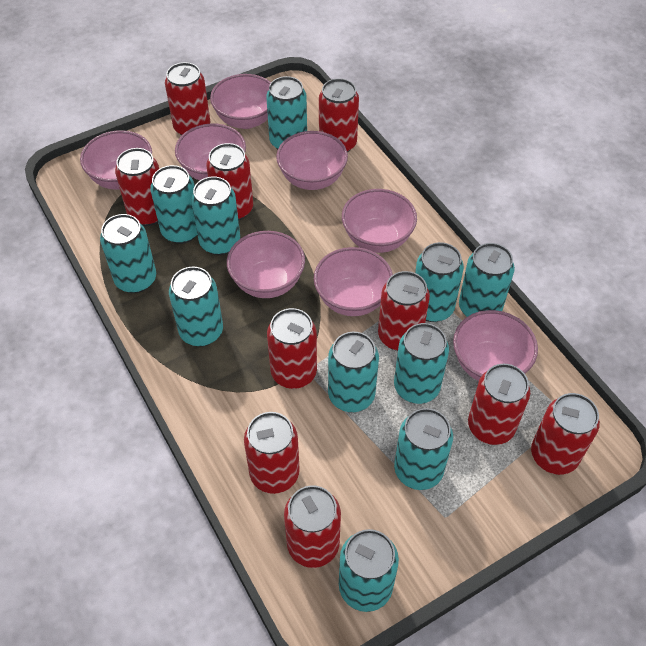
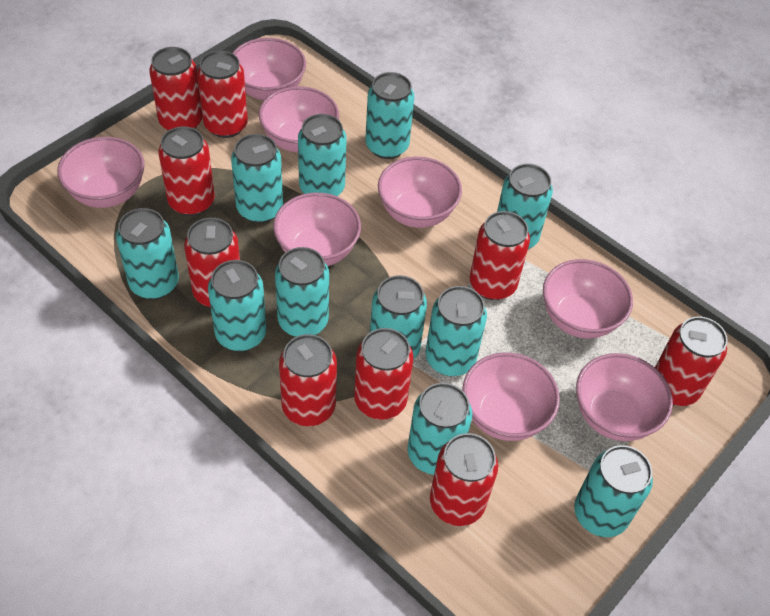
red can: 10 -> 9

